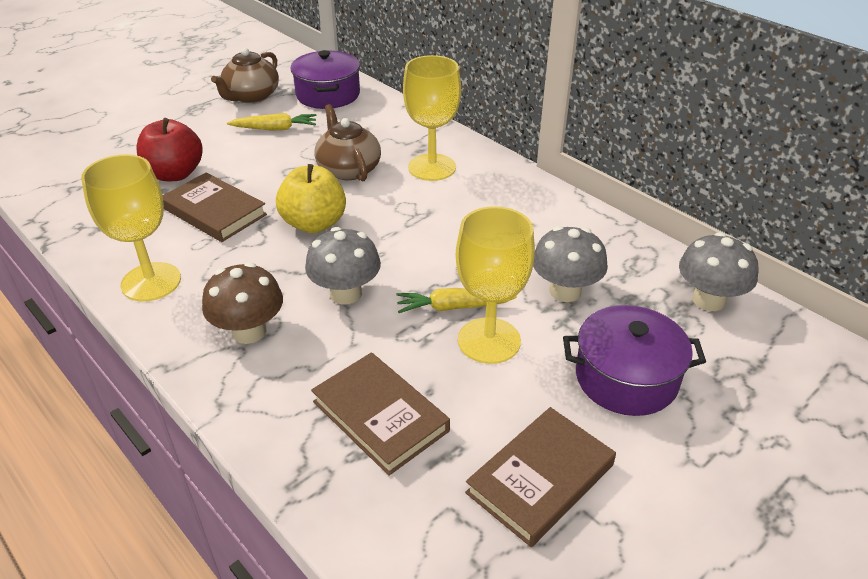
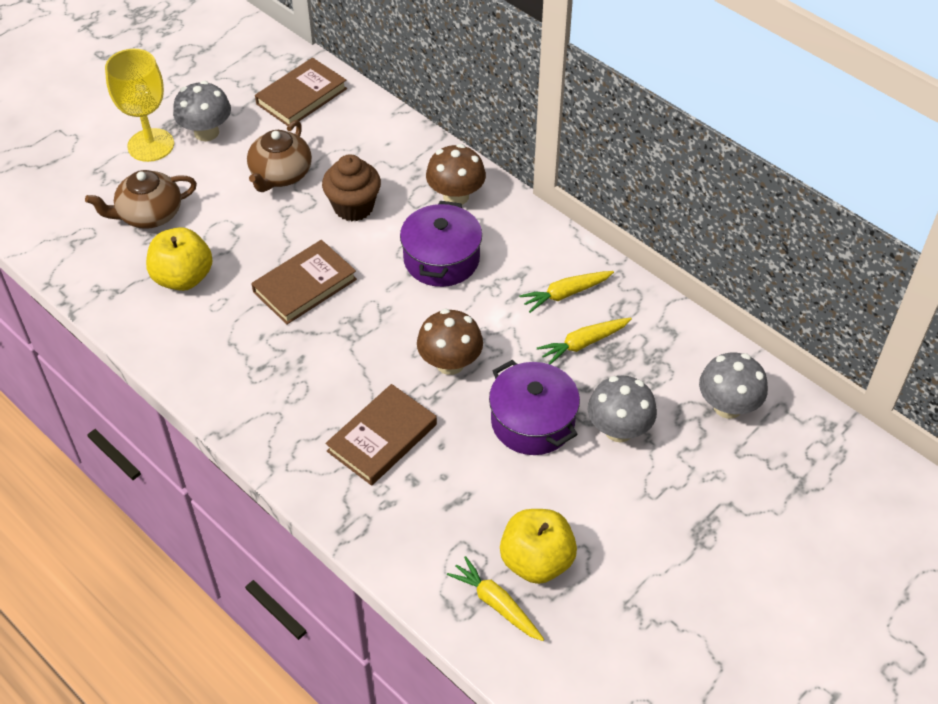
brown cupcake: 0 -> 1
brown mushroom: 1 -> 2
red apple: 1 -> 0
yellow apple: 1 -> 2
yellow carrot: 2 -> 3
yellow goblet: 3 -> 1

